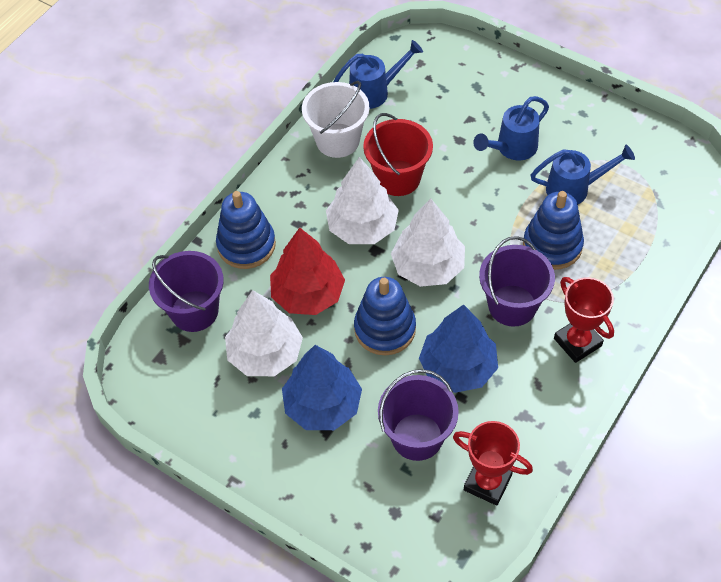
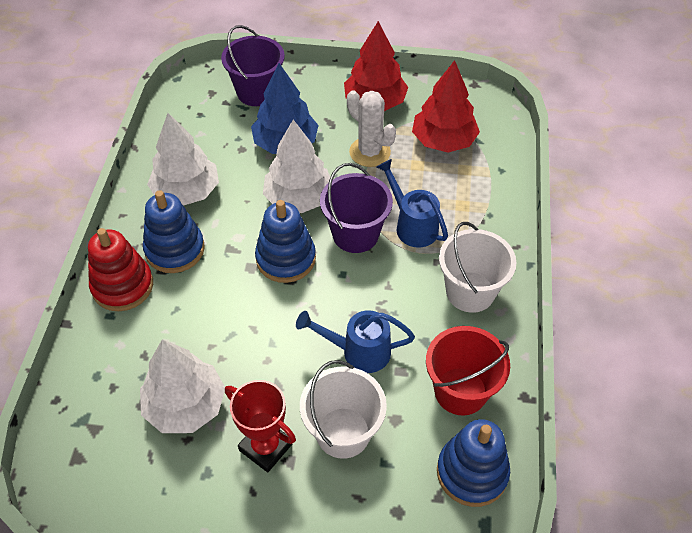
blue tree: 2 -> 1
blue watering can: 3 -> 2
purple bucket: 3 -> 2
red stacking toy: 0 -> 1
red tree: 1 -> 2
red trophy: 2 -> 1
white bucket: 1 -> 2
white cactus: 0 -> 1

